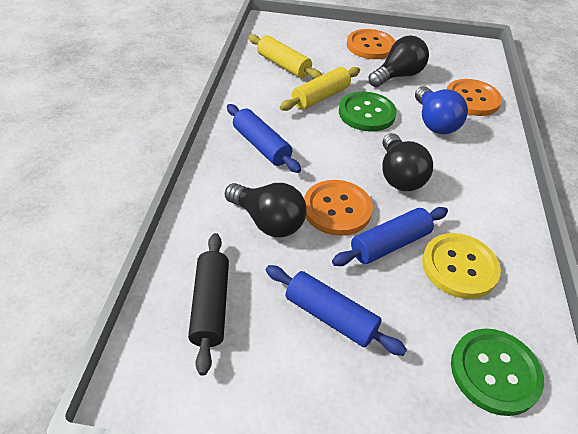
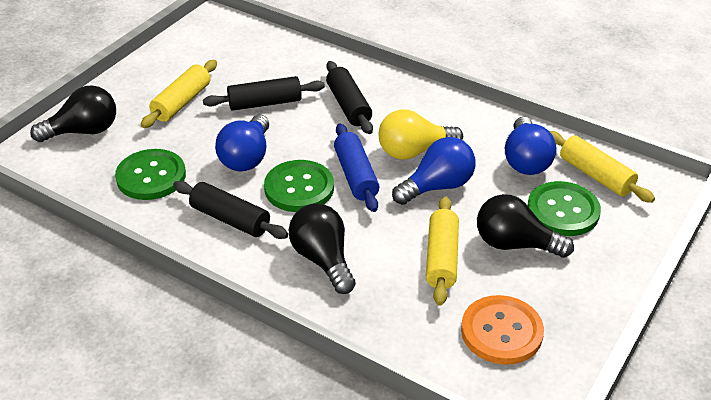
black rolling pin: 1 -> 3
blue light bulb: 1 -> 3
blue rolling pin: 3 -> 1
green button: 2 -> 3
orange button: 3 -> 1
yellow button: 1 -> 0
yellow light bulb: 0 -> 1
yellow rolling pin: 2 -> 3

